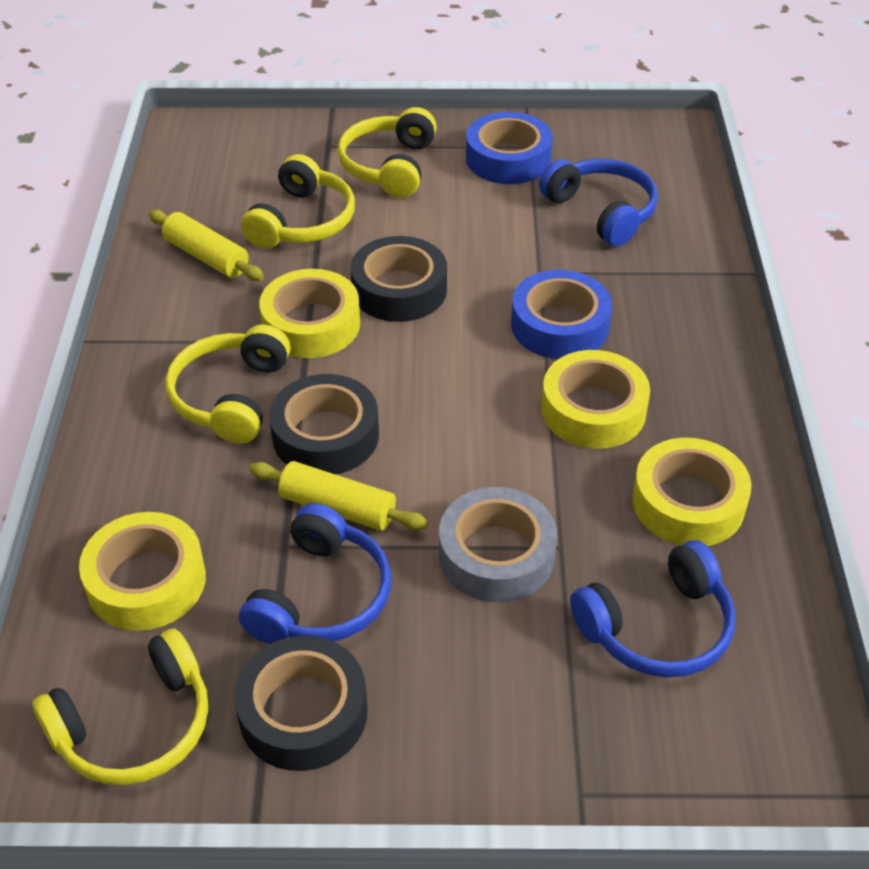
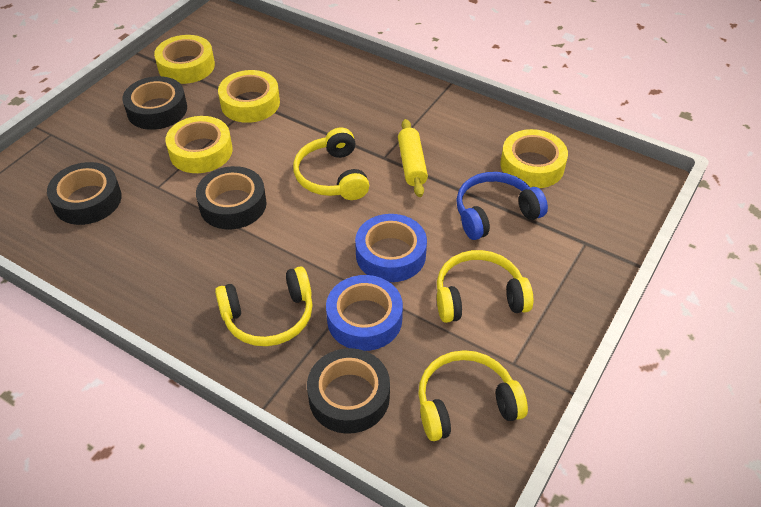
black tape: 3 -> 4
blue headphones: 3 -> 1
grey tape: 1 -> 0
yellow rolling pin: 2 -> 1

